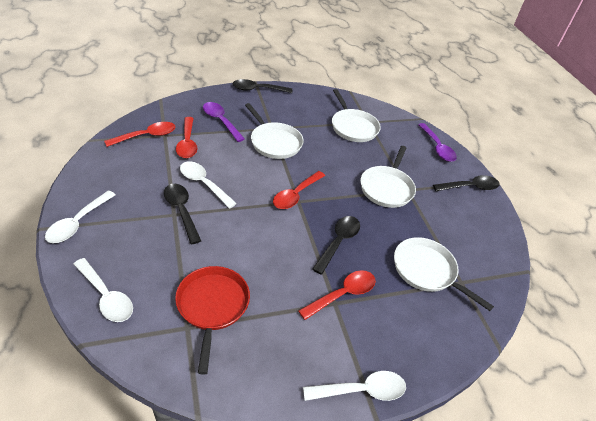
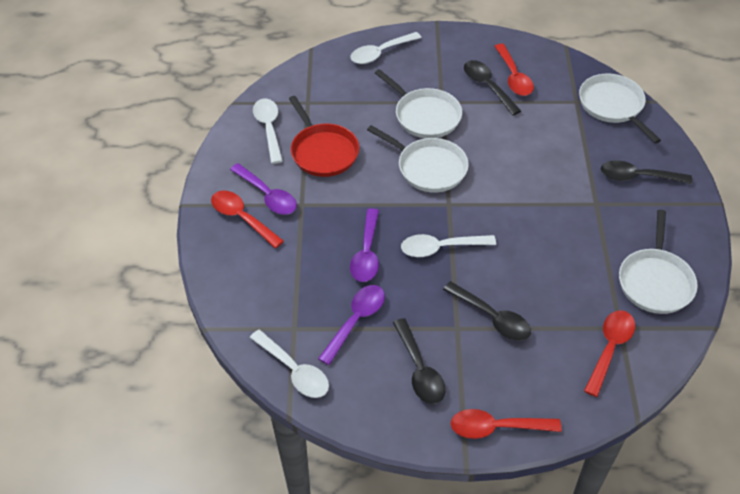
purple spoon: 2 -> 3

